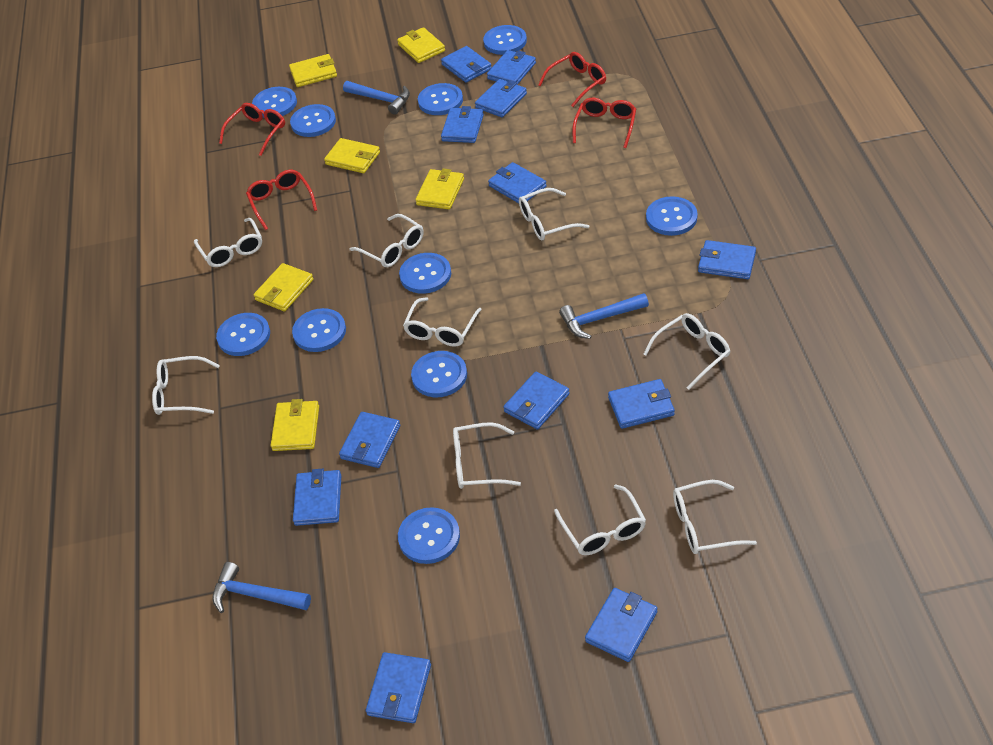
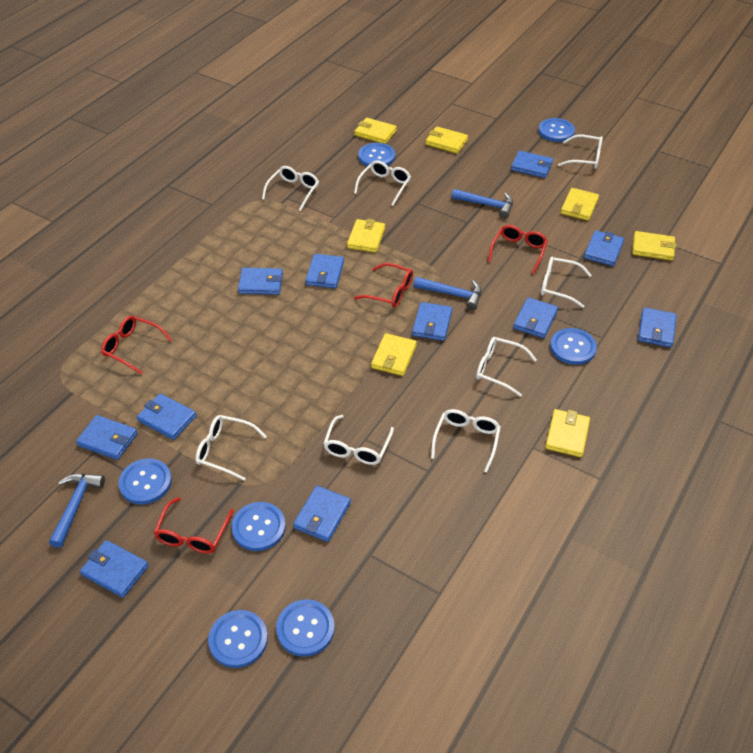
blue button: 10 -> 7
blue wallet: 12 -> 11
white glasses: 9 -> 8
yellow wallet: 6 -> 7

